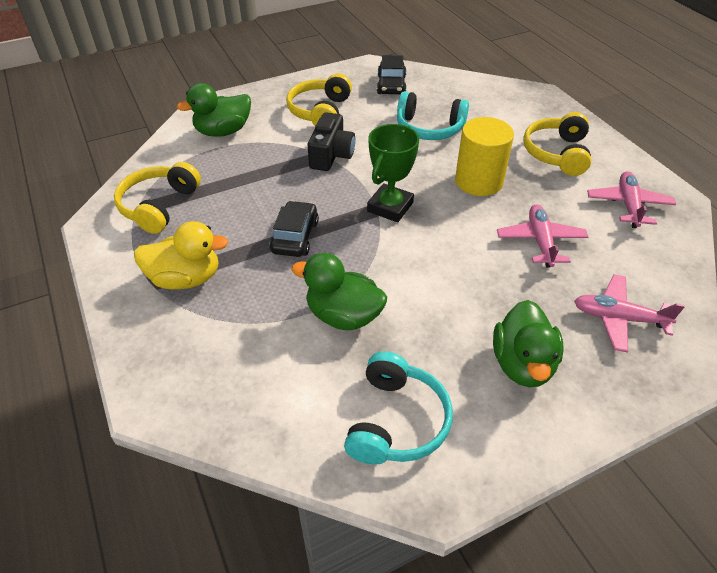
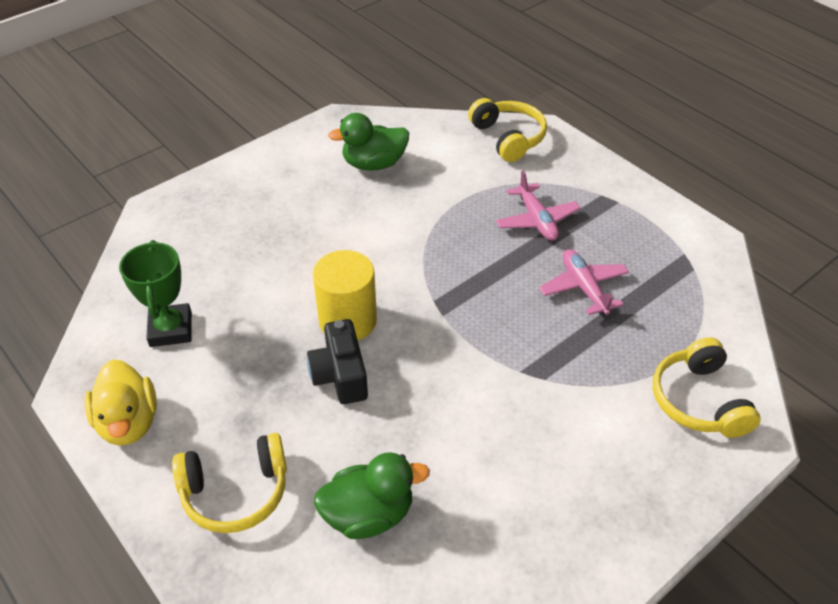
black car: 2 -> 0
green duck: 3 -> 2
pink plane: 3 -> 2
turquoise headphones: 2 -> 0

